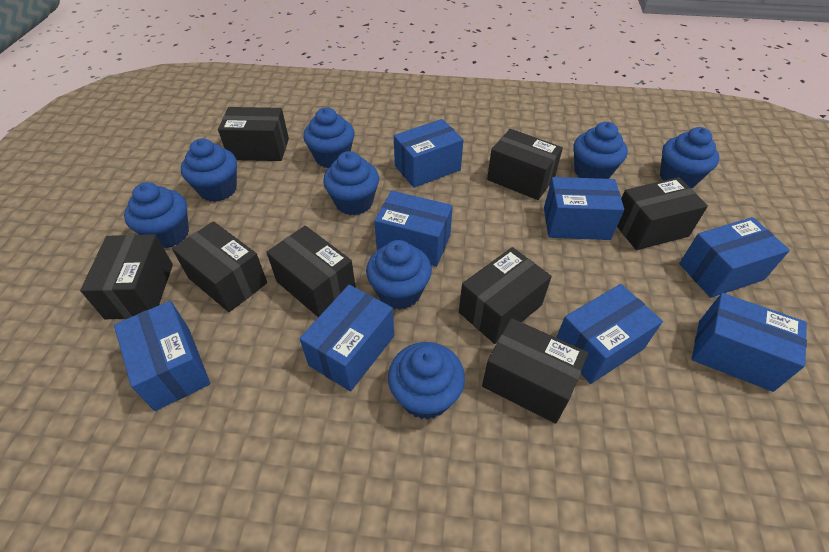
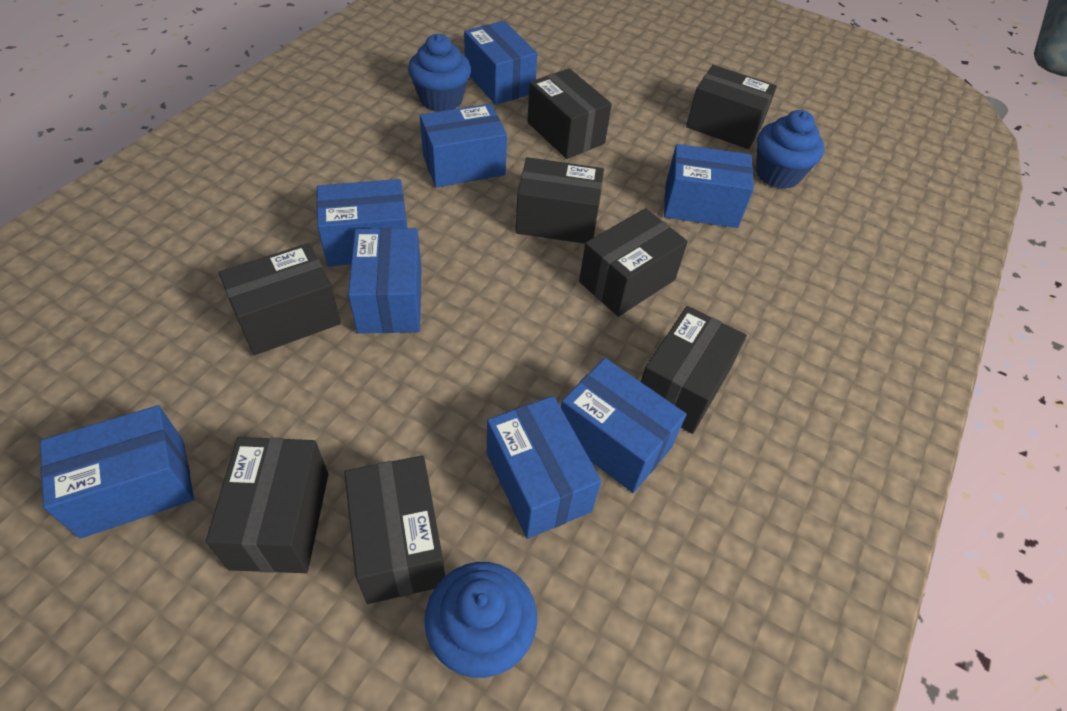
blue cupcake: 8 -> 3

